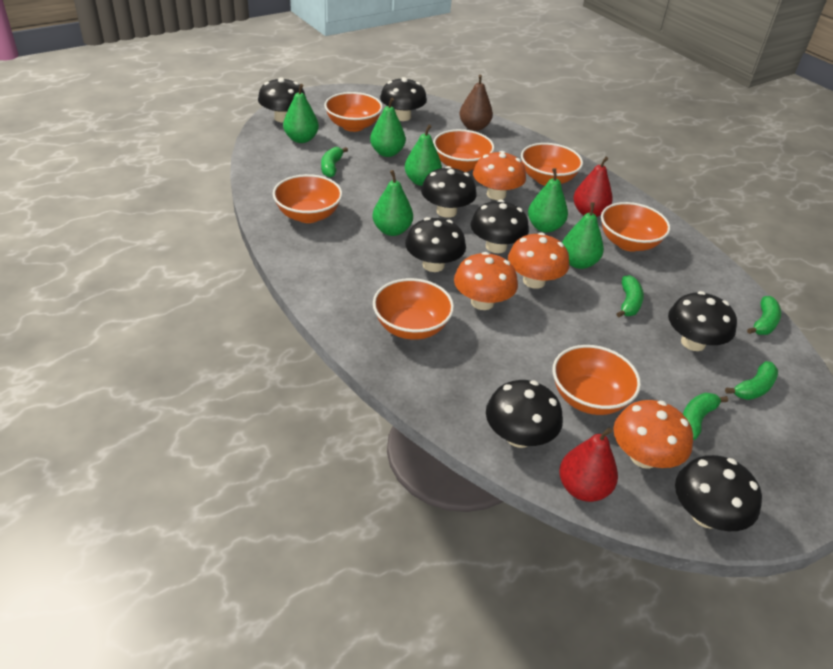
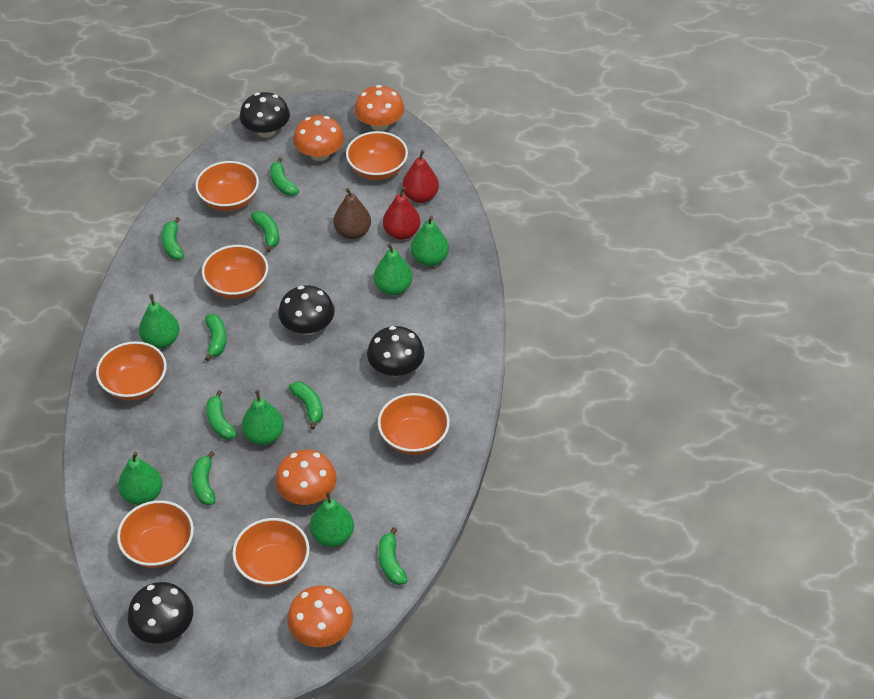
black mushroom: 8 -> 4
green banana: 5 -> 8

